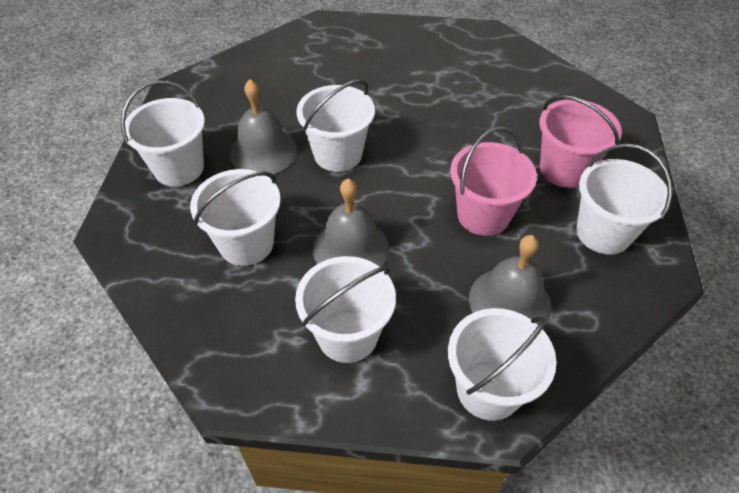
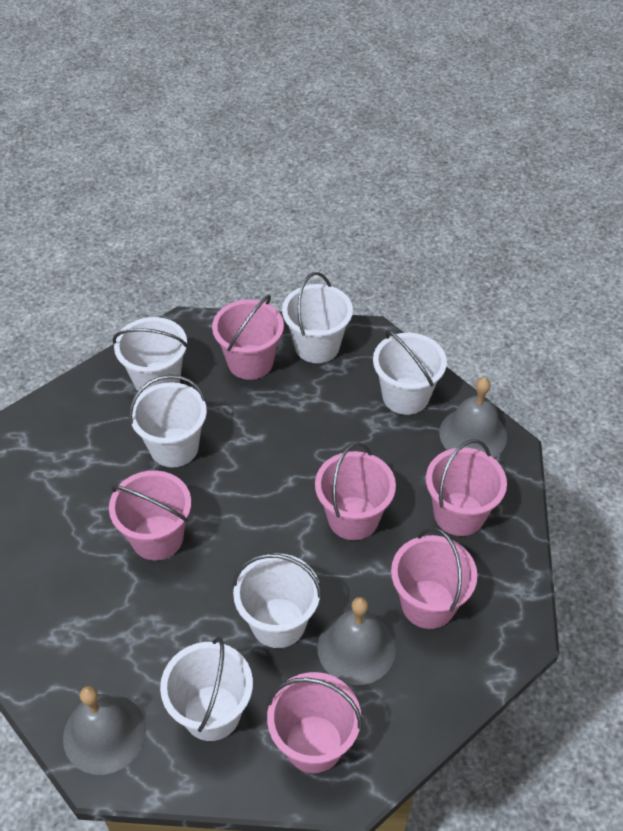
pink bucket: 2 -> 6

